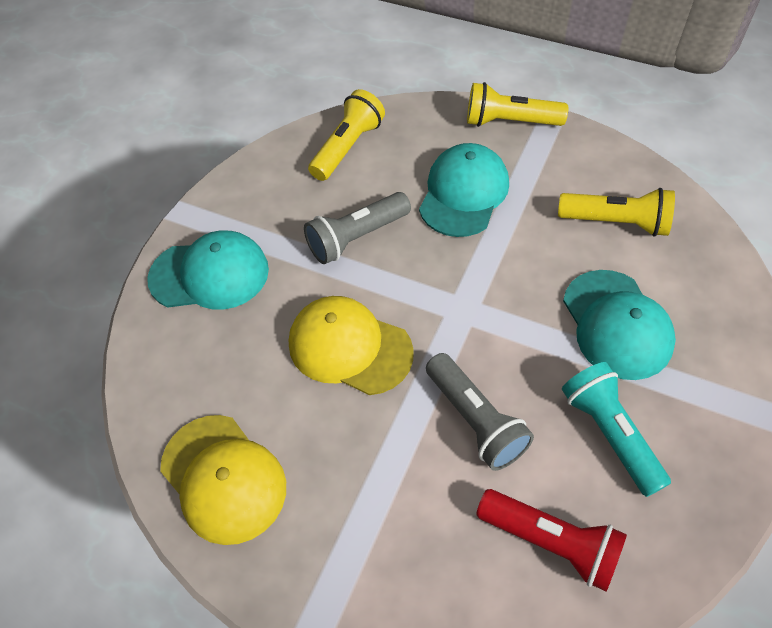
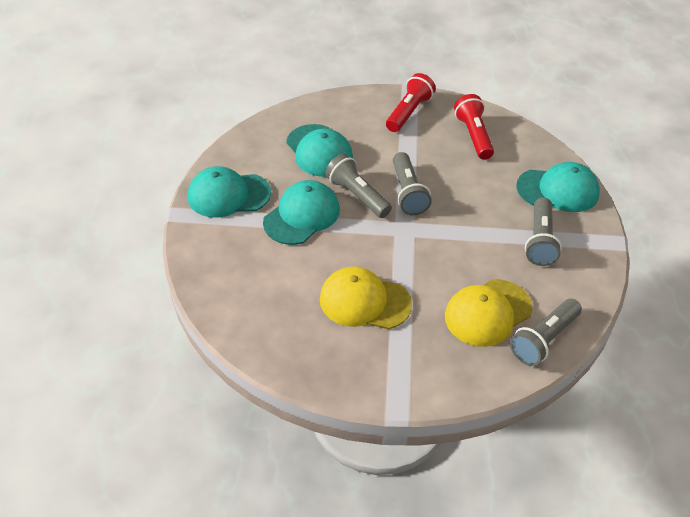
grey flashlight: 2 -> 4
red flashlight: 1 -> 2
turquoise cap: 3 -> 4
turquoise flashlight: 1 -> 0
yellow flashlight: 3 -> 0

